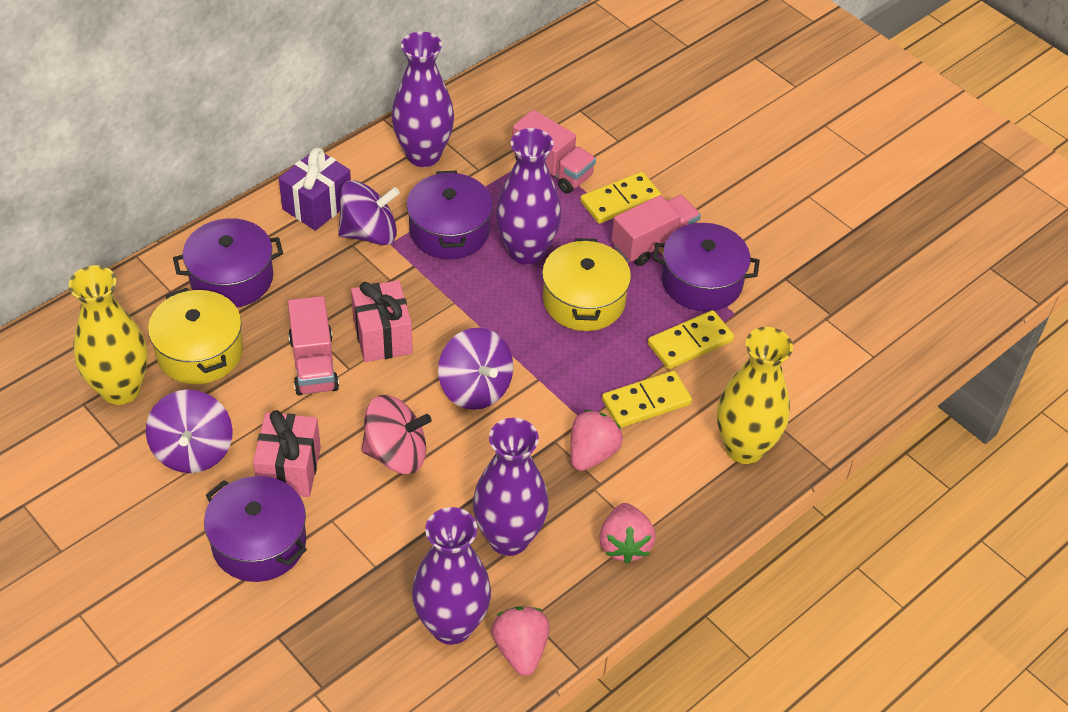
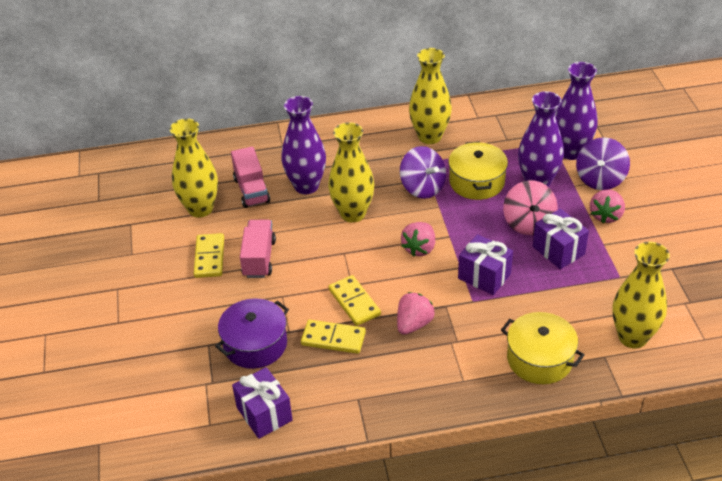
pink gift: 2 -> 0
pink truck: 3 -> 2
purple gift: 1 -> 3
purple pot: 4 -> 1
purple spinning top: 3 -> 2
purple vase: 4 -> 3
yellow vase: 2 -> 4

